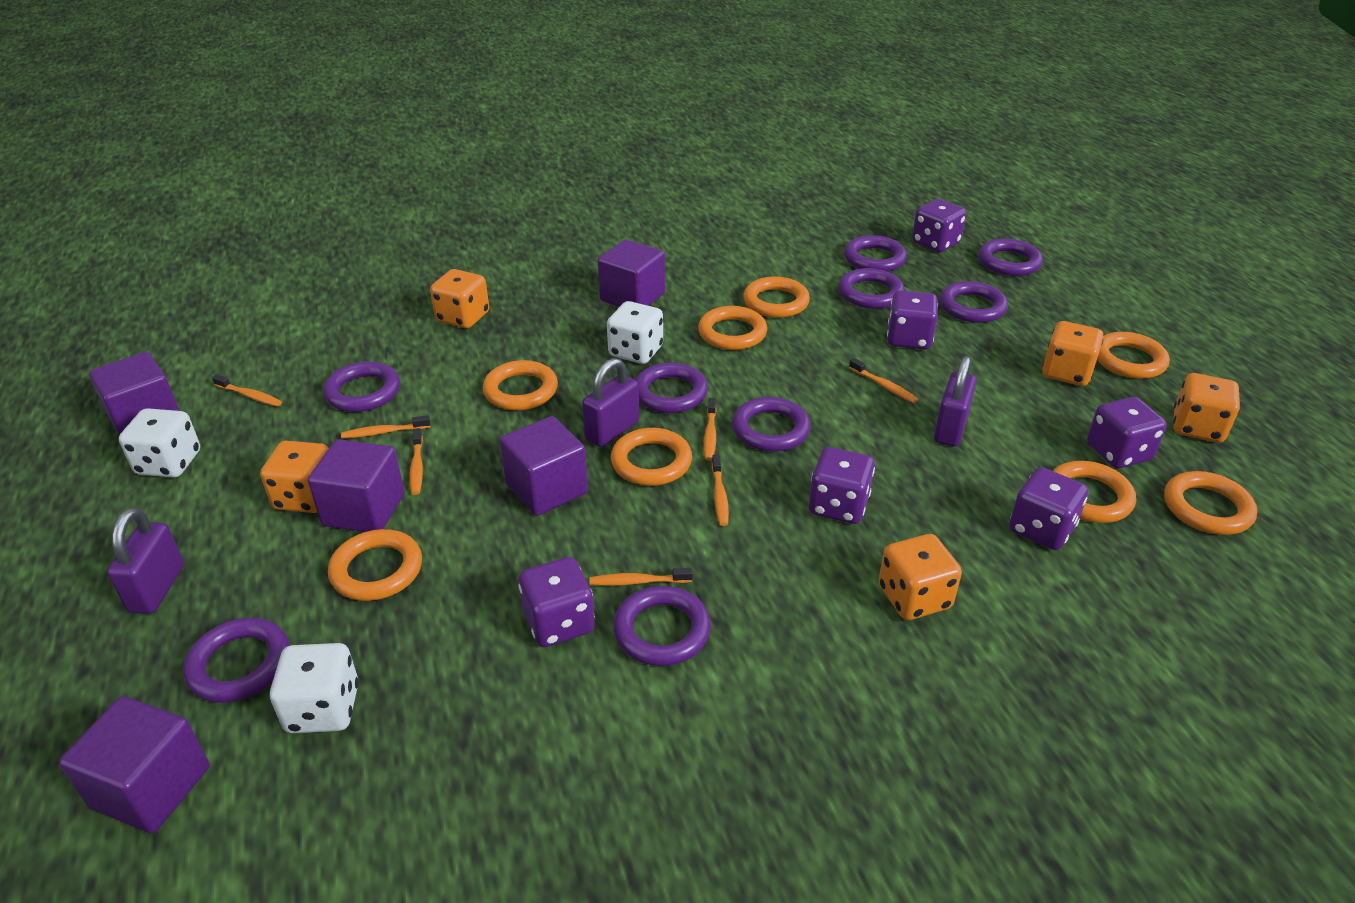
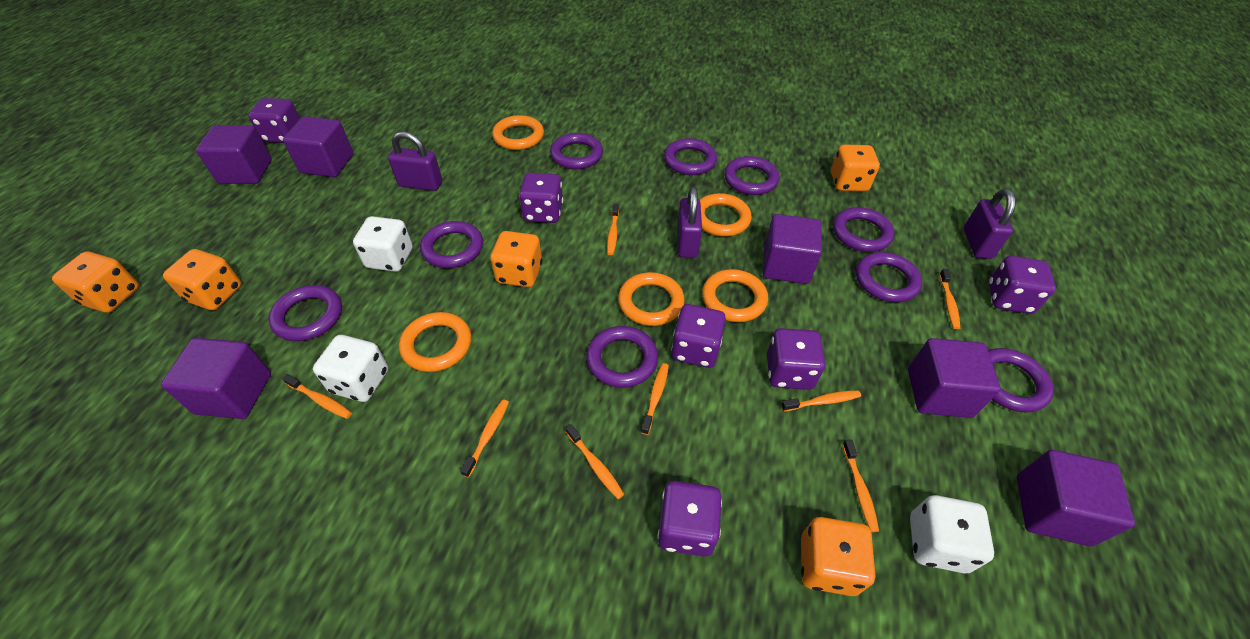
orange ring: 8 -> 5
orange toothbrush: 7 -> 8
purple cube: 5 -> 6

